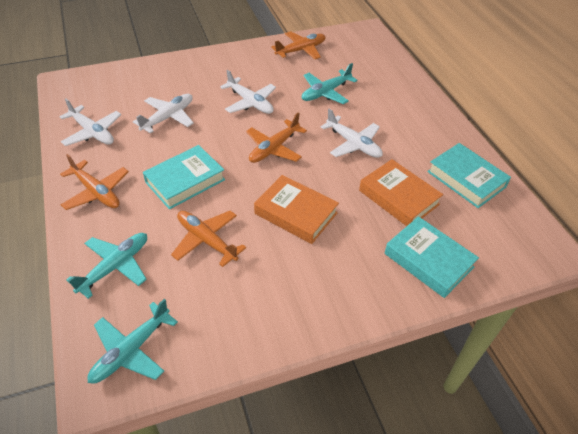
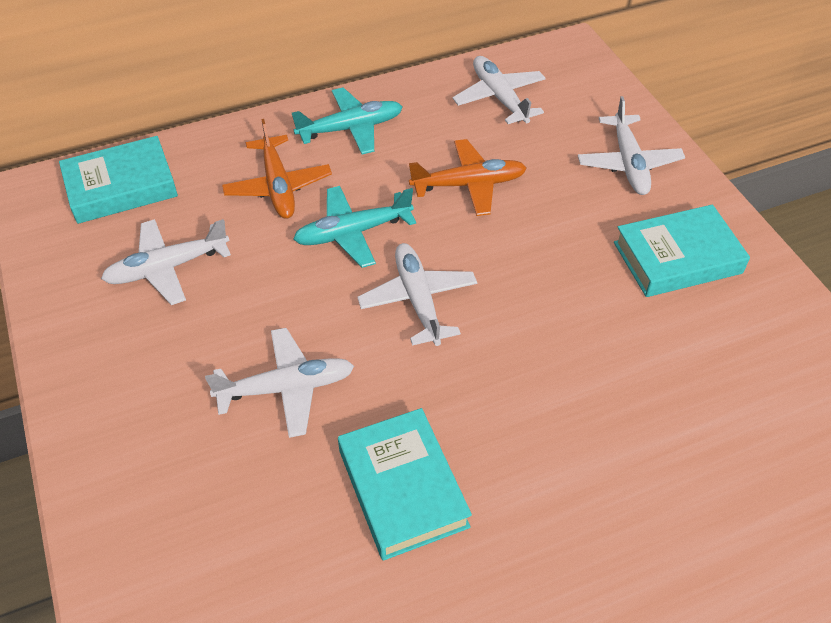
orange book: 2 -> 0
orange plane: 4 -> 2
turquoise plane: 3 -> 2
white plane: 4 -> 5

